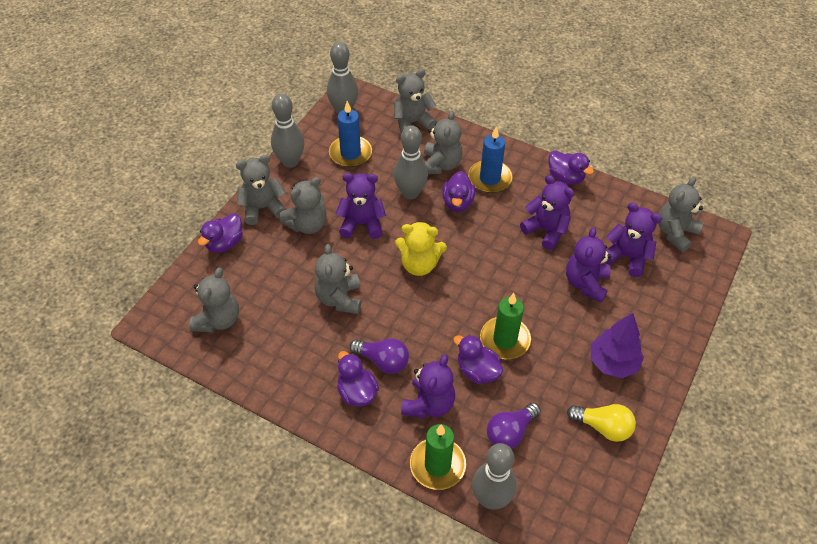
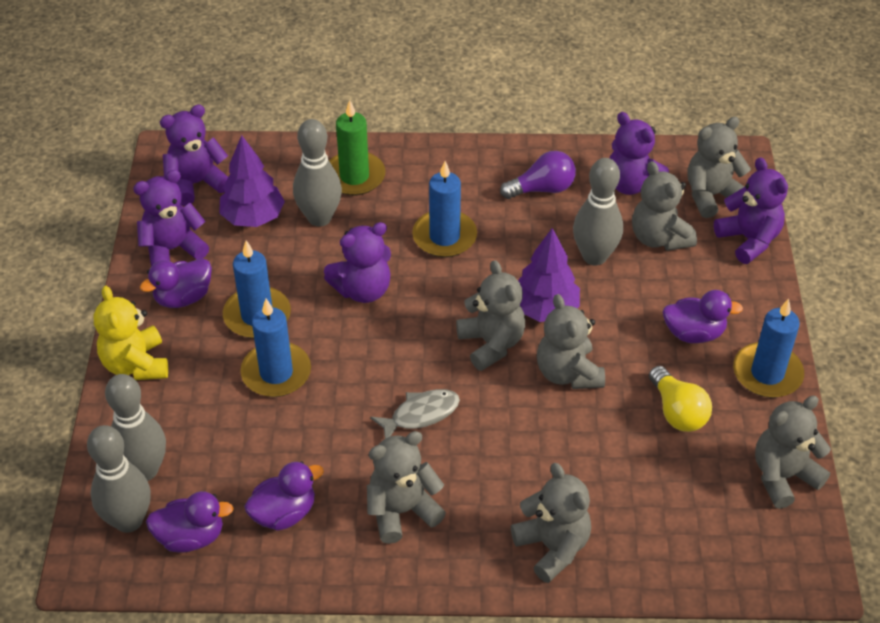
blue candle: 2 -> 4
green candle: 2 -> 1
grey fish: 0 -> 1
purple duck: 5 -> 4
purple light bulb: 2 -> 1
purple tree: 1 -> 2

